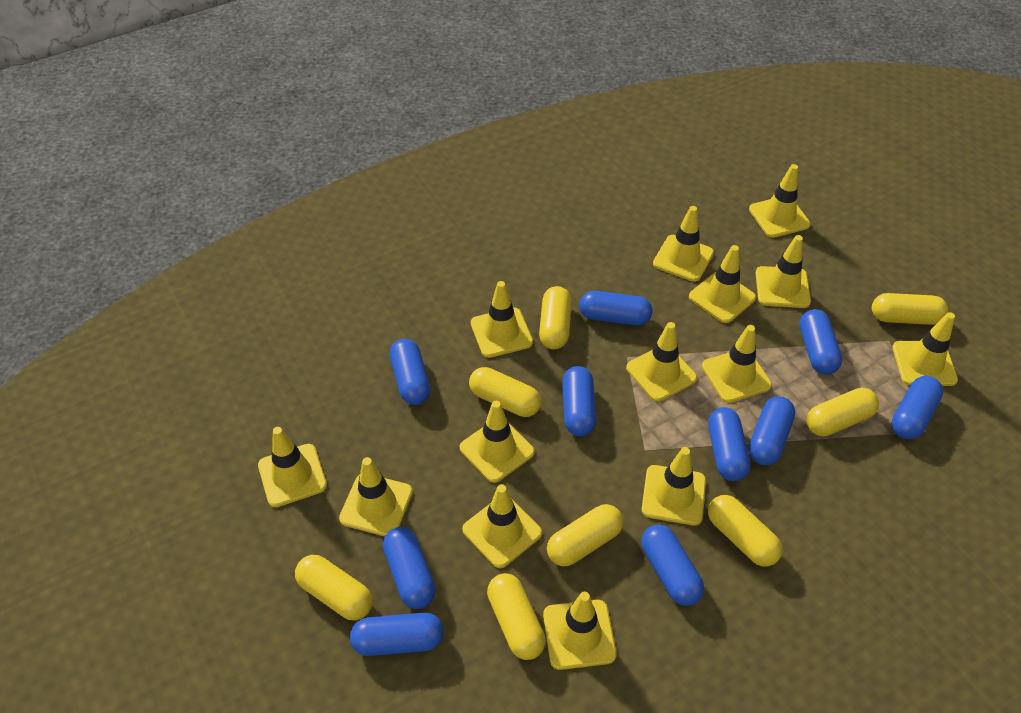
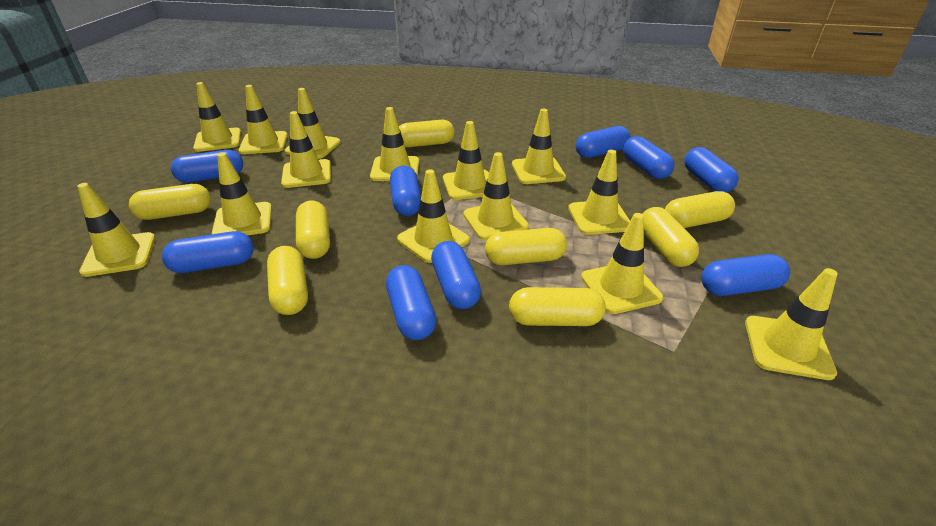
blue capsule: 10 -> 9

